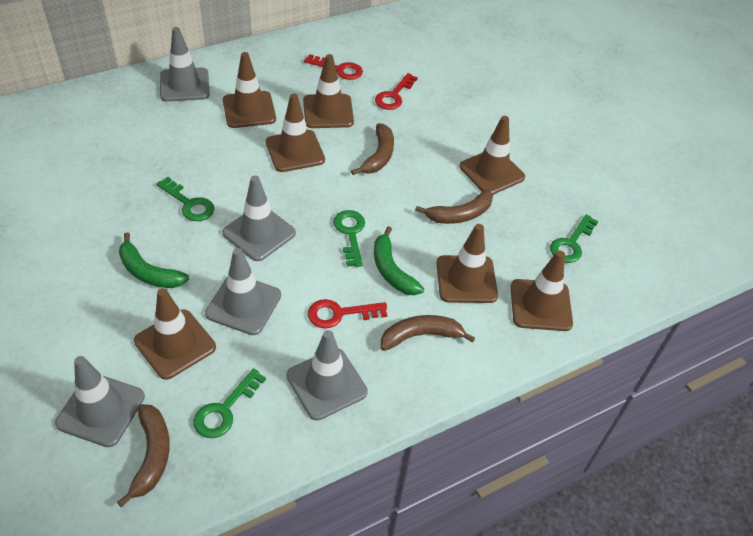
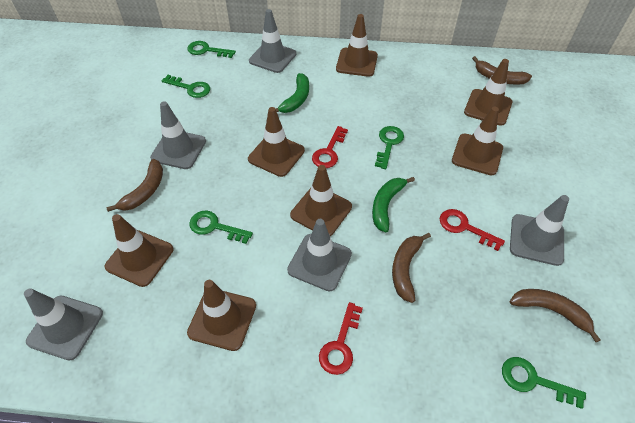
green key: 4 -> 5

